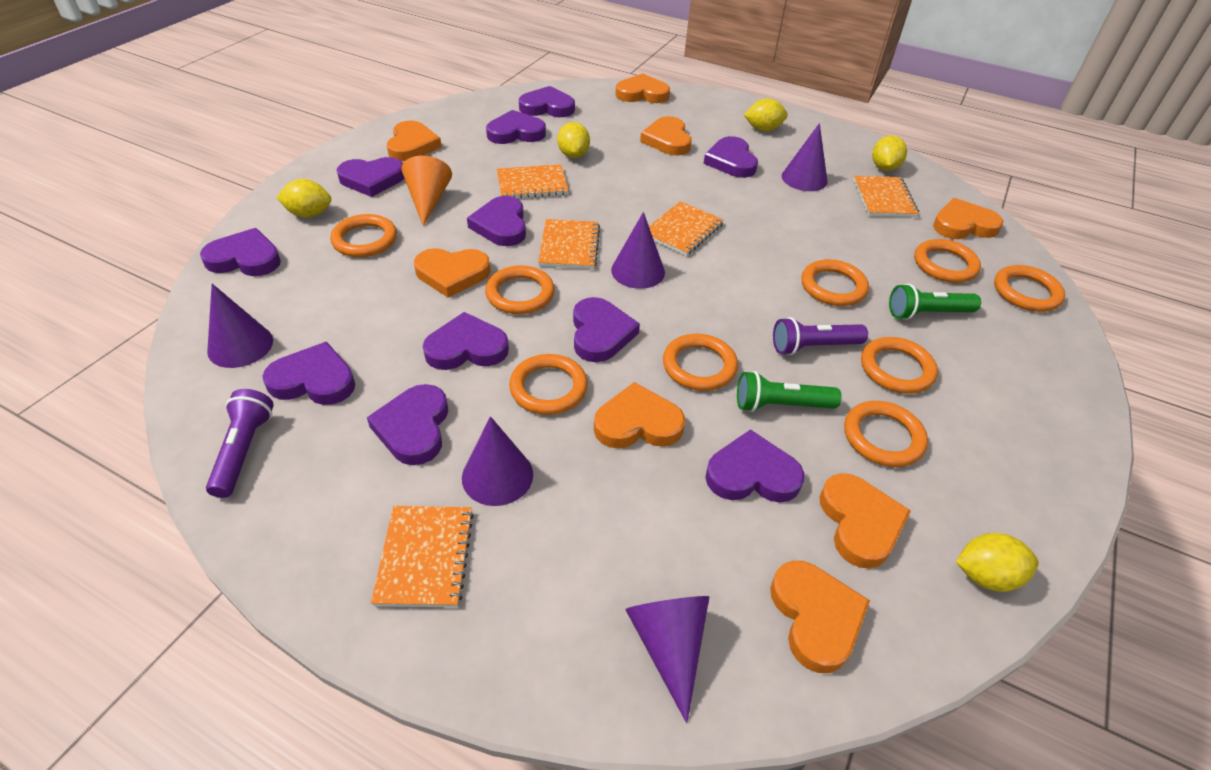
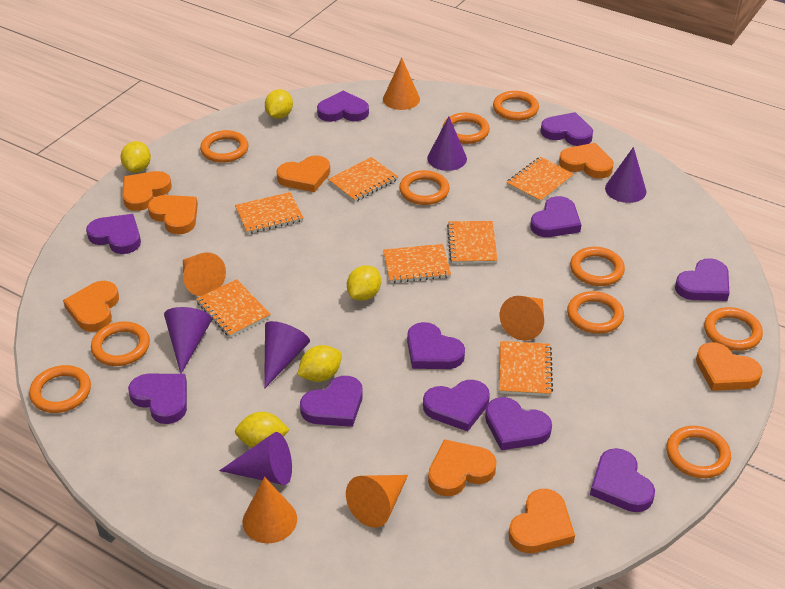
green flashlight: 2 -> 0
orange cone: 1 -> 5
orange notebook: 5 -> 7
orange ring: 9 -> 10
purple flashlight: 2 -> 0

